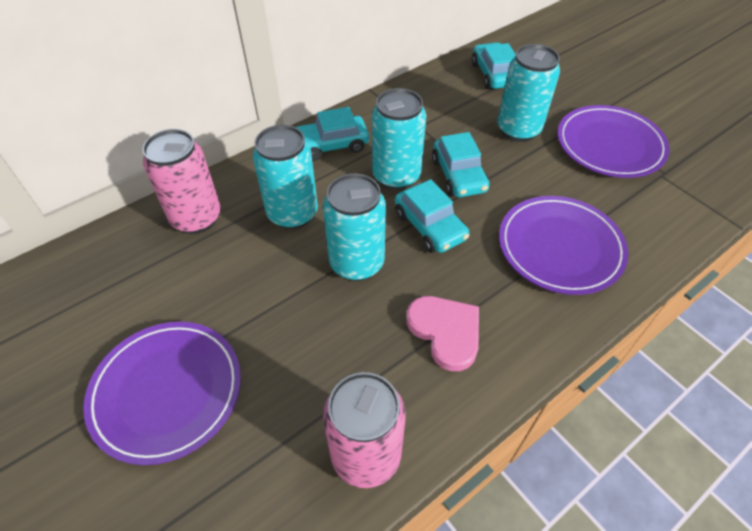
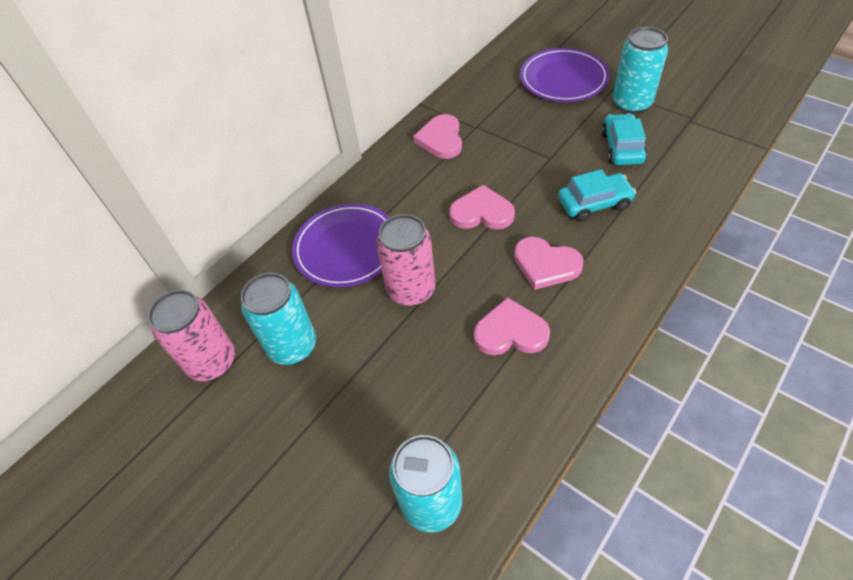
pink heart: 1 -> 4
purple plate: 3 -> 2
turquoise can: 4 -> 3
turquoise car: 4 -> 2

